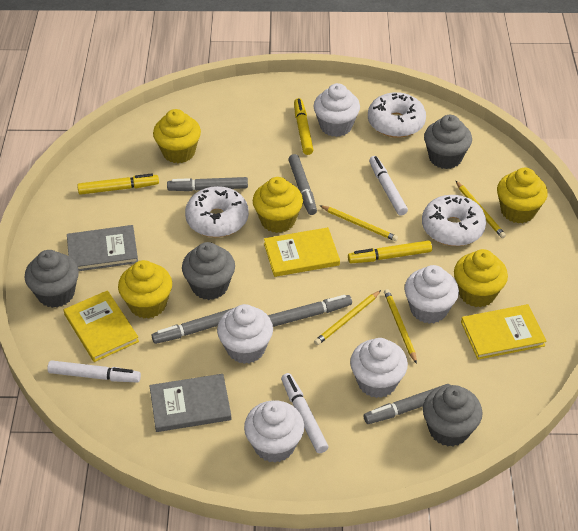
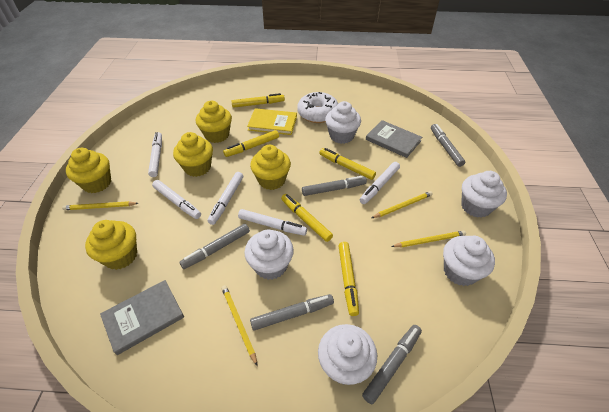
grey cupcake: 4 -> 0
white donut: 3 -> 1
white marker: 3 -> 5
yellow book: 3 -> 1
yellow marker: 3 -> 5

